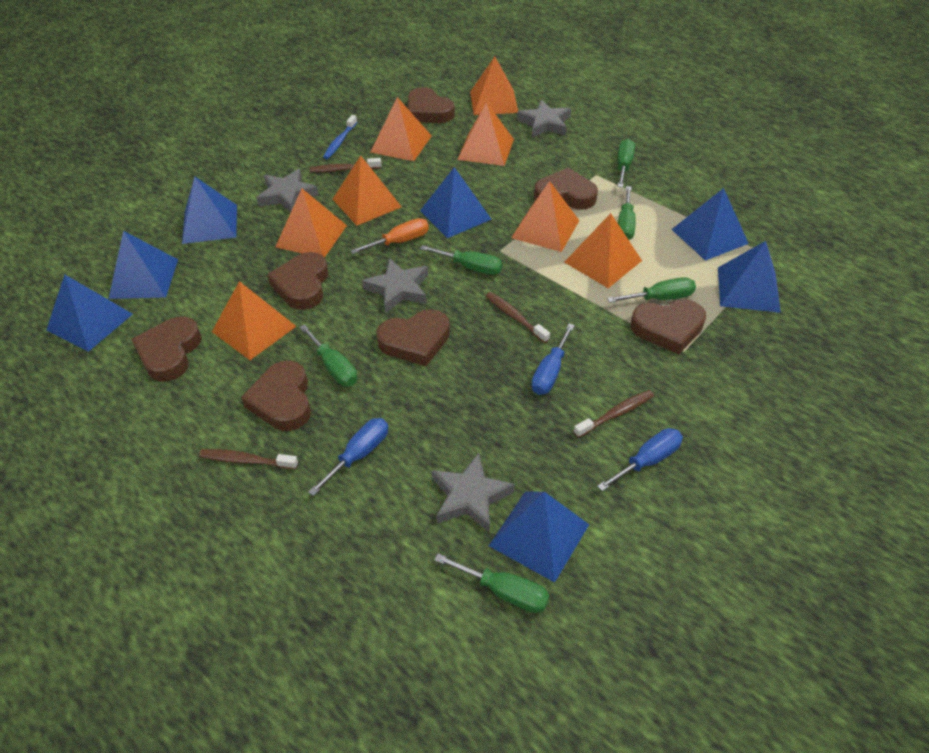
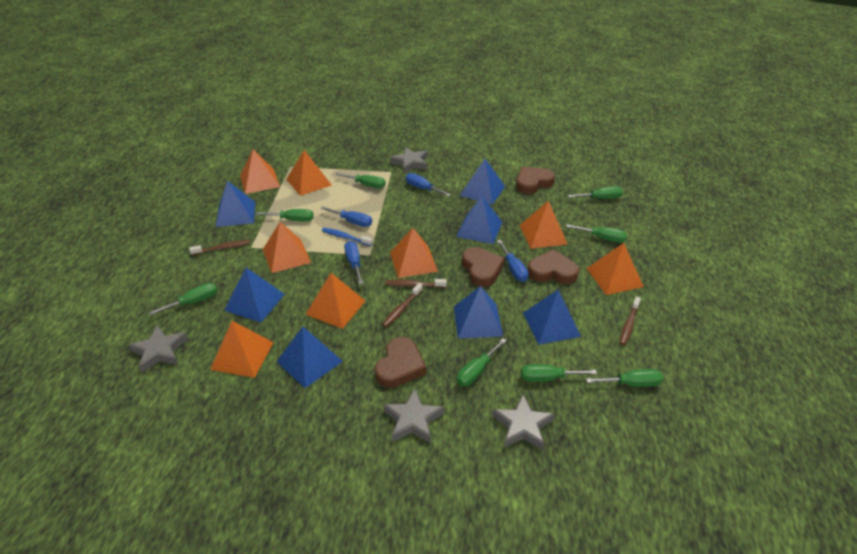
blue screwdriver: 3 -> 4
brown heart: 7 -> 4
green screwdriver: 6 -> 8
orange screwdriver: 1 -> 0

